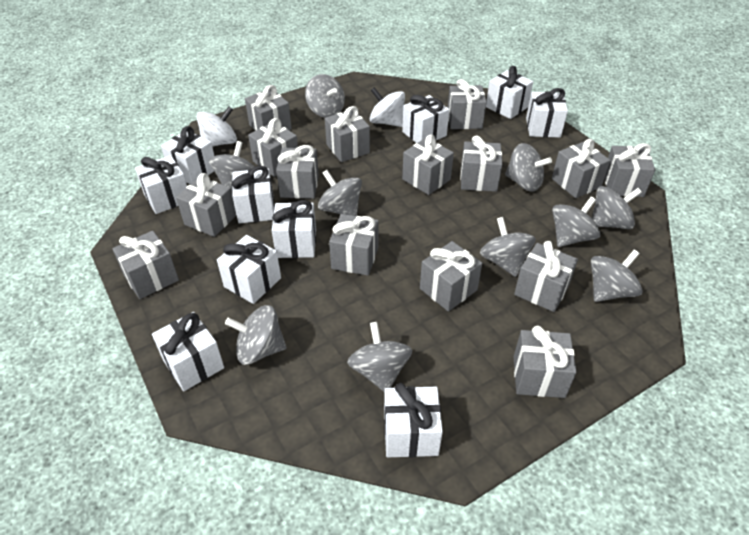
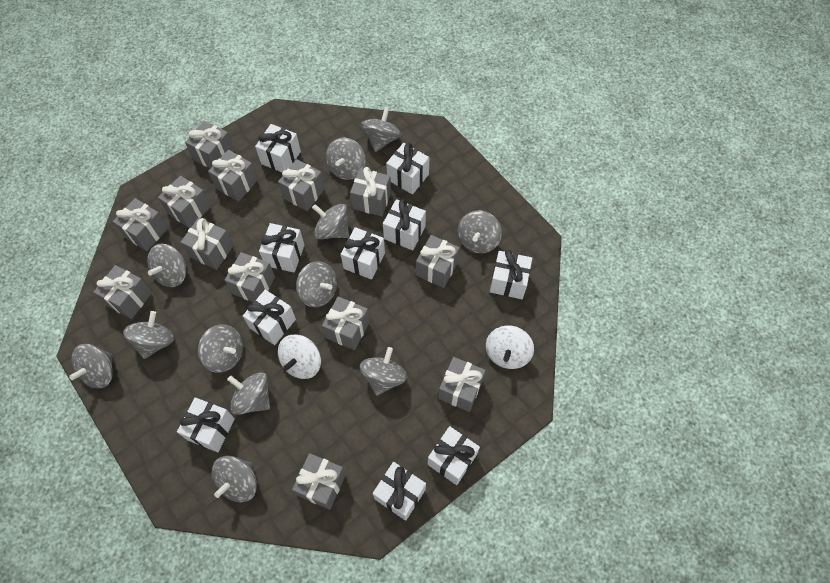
grey gift: 15 -> 13
grey spinning top: 10 -> 12

